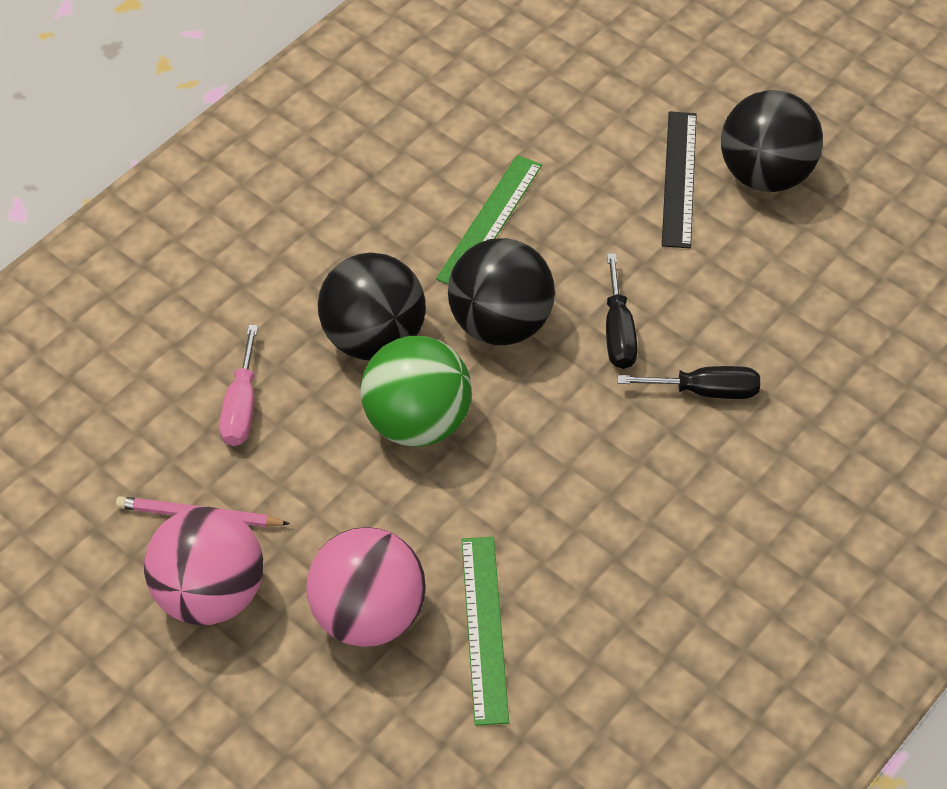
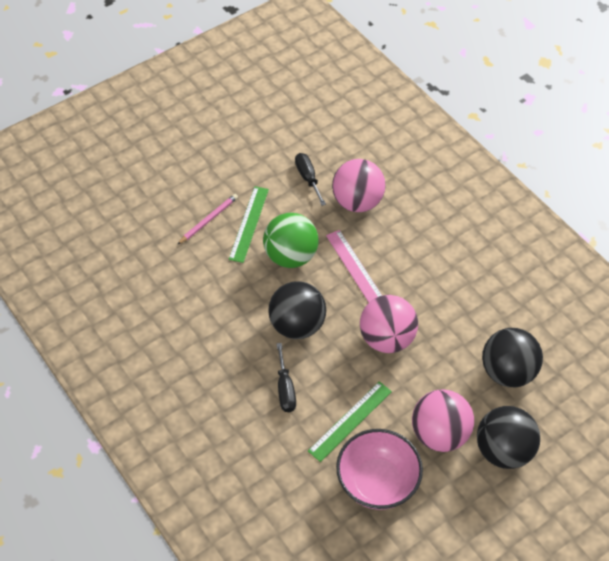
black ruler: 1 -> 0
pink ball: 2 -> 3
pink bowl: 0 -> 1
pink ruler: 0 -> 1
pink screwdriver: 1 -> 0

